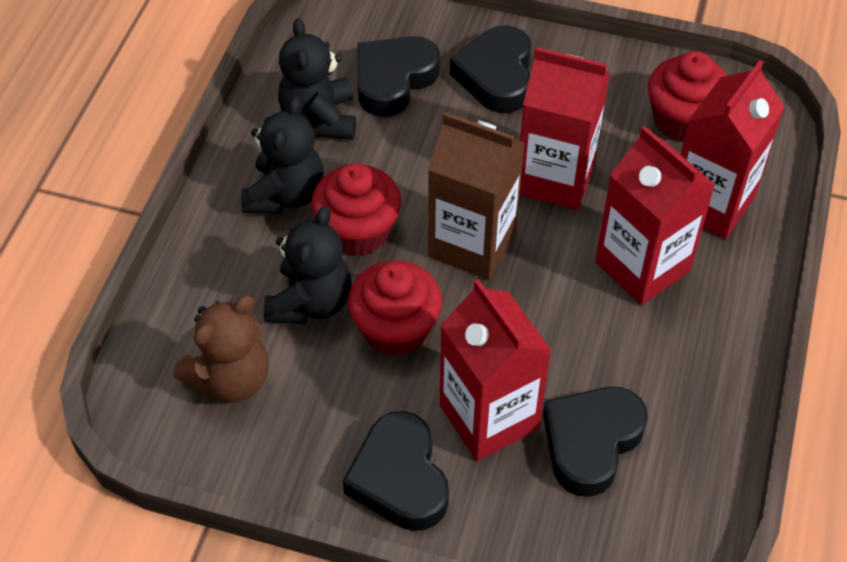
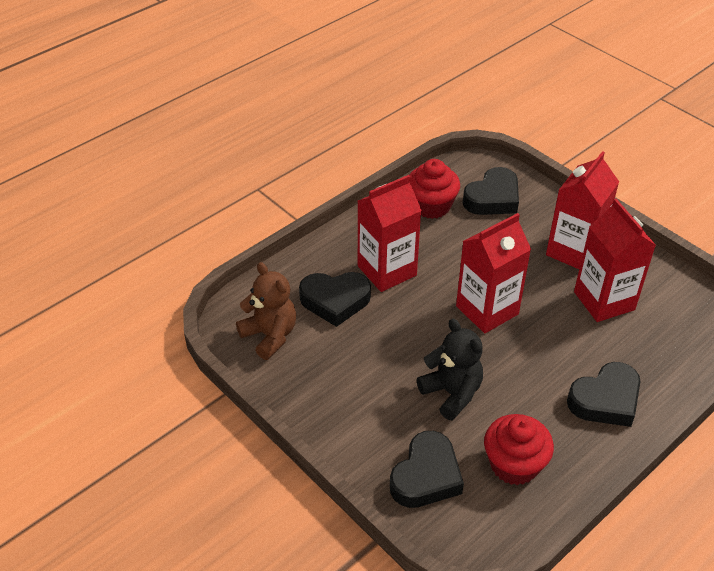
black teddy bear: 3 -> 1
brown carton: 1 -> 0
red cupcake: 3 -> 2

